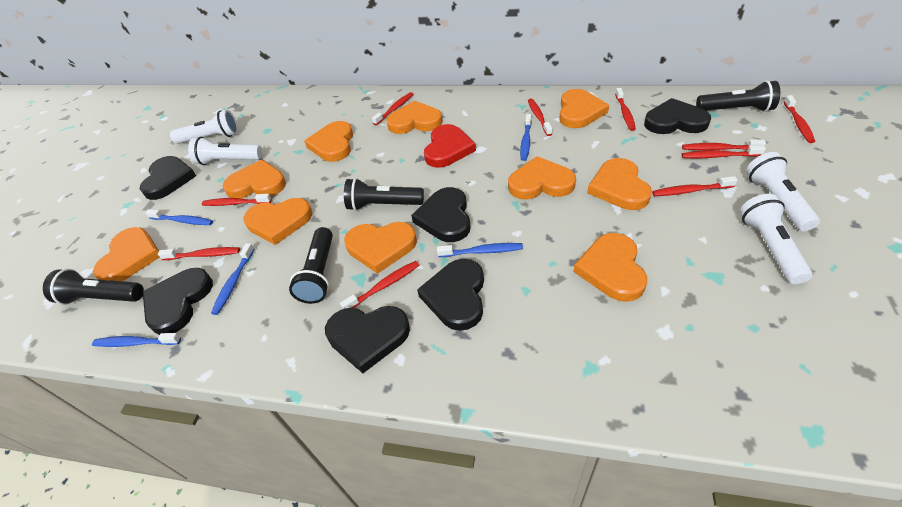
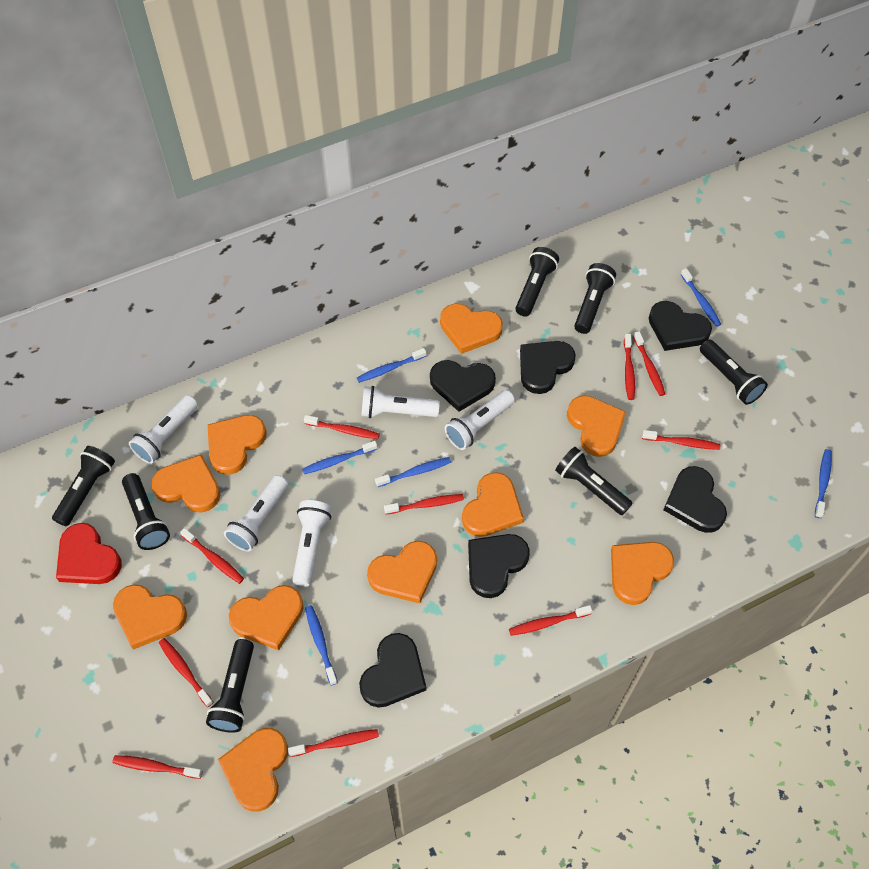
black flashlight: 4 -> 7
blue toothbrush: 5 -> 6
white flashlight: 4 -> 5

